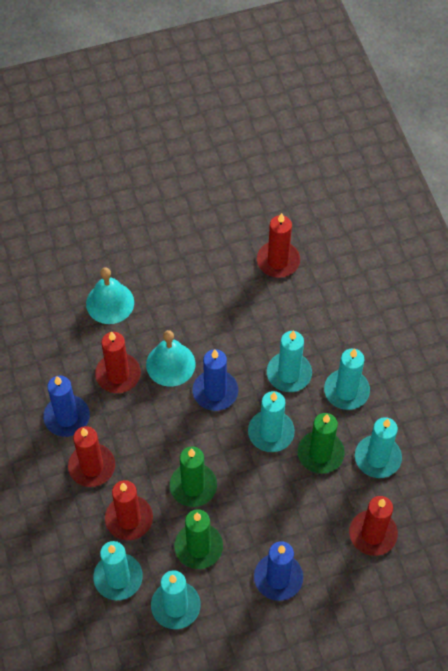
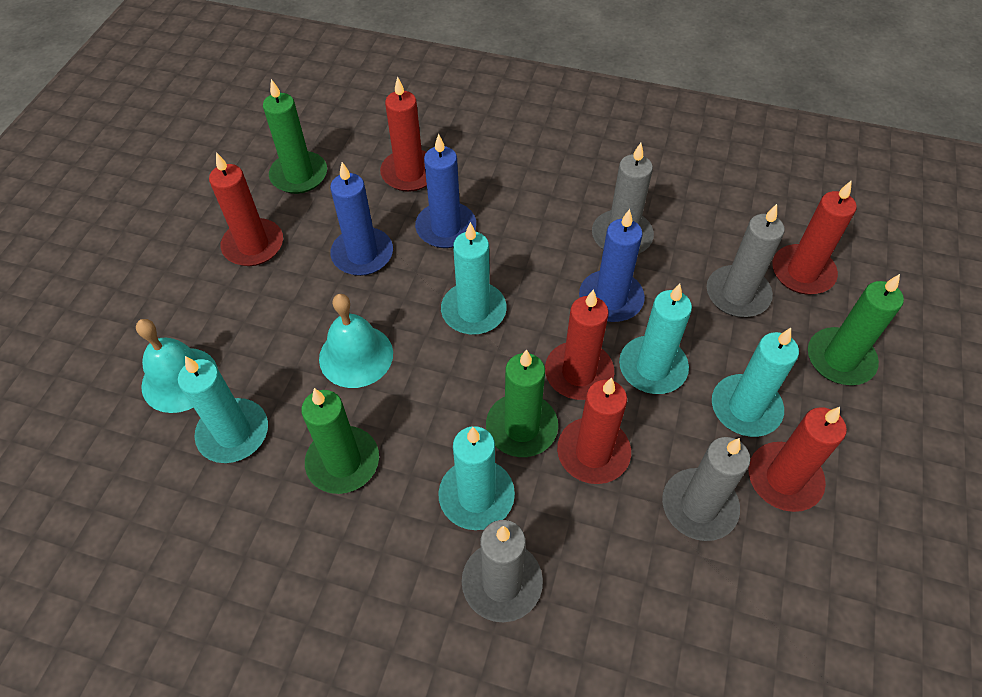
green candle: 3 -> 4
grey candle: 0 -> 4
red candle: 5 -> 6
turquoise candle: 6 -> 5

